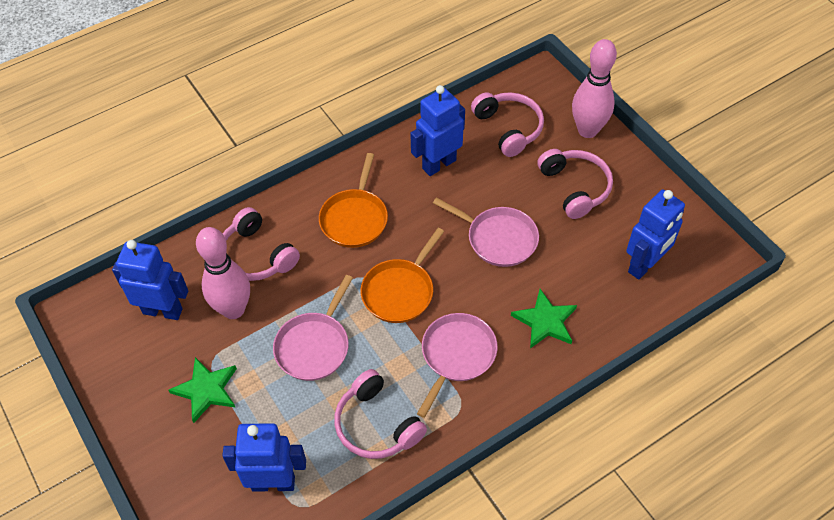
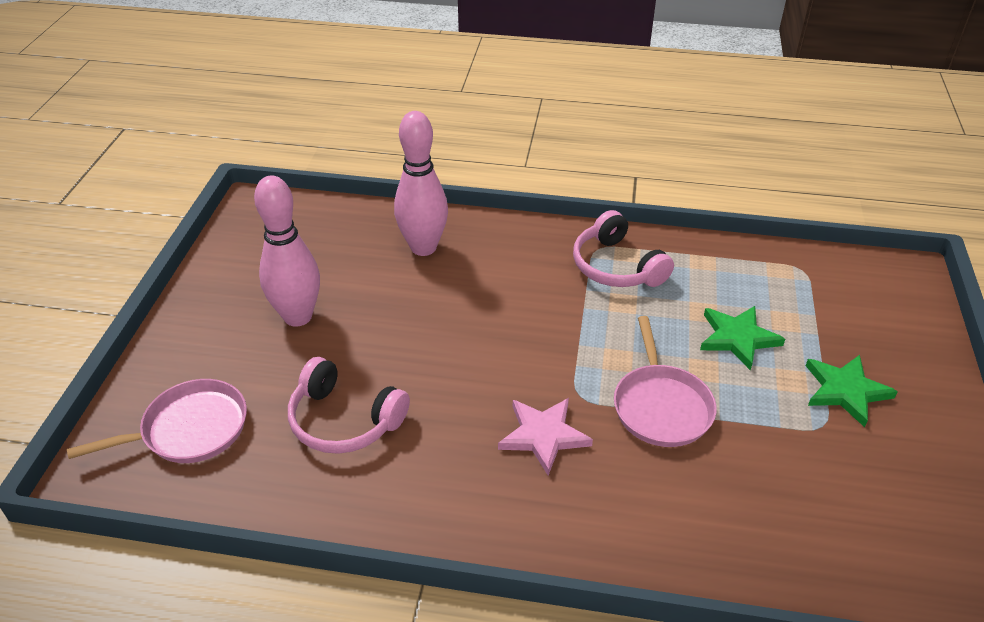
blue robot: 4 -> 0
orange pan: 2 -> 0
pink headphones: 4 -> 2
pink pan: 3 -> 2
pink star: 0 -> 1

